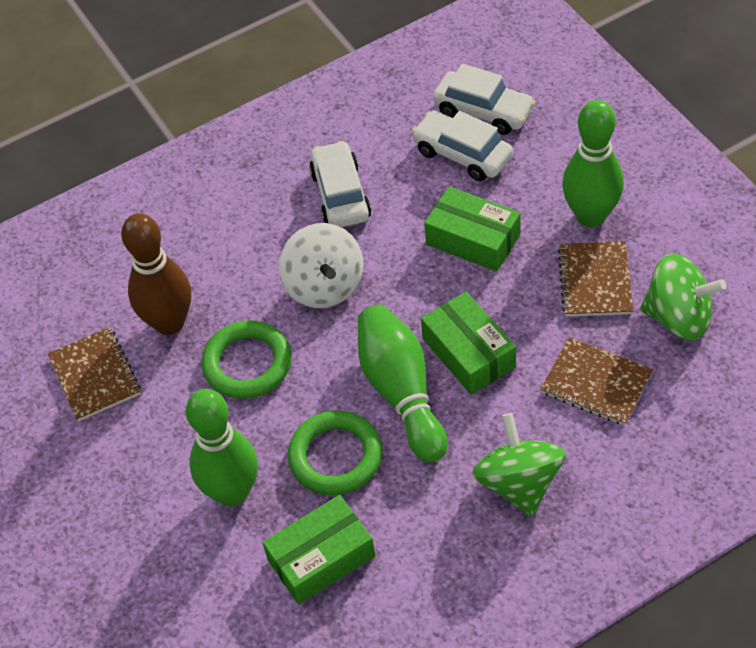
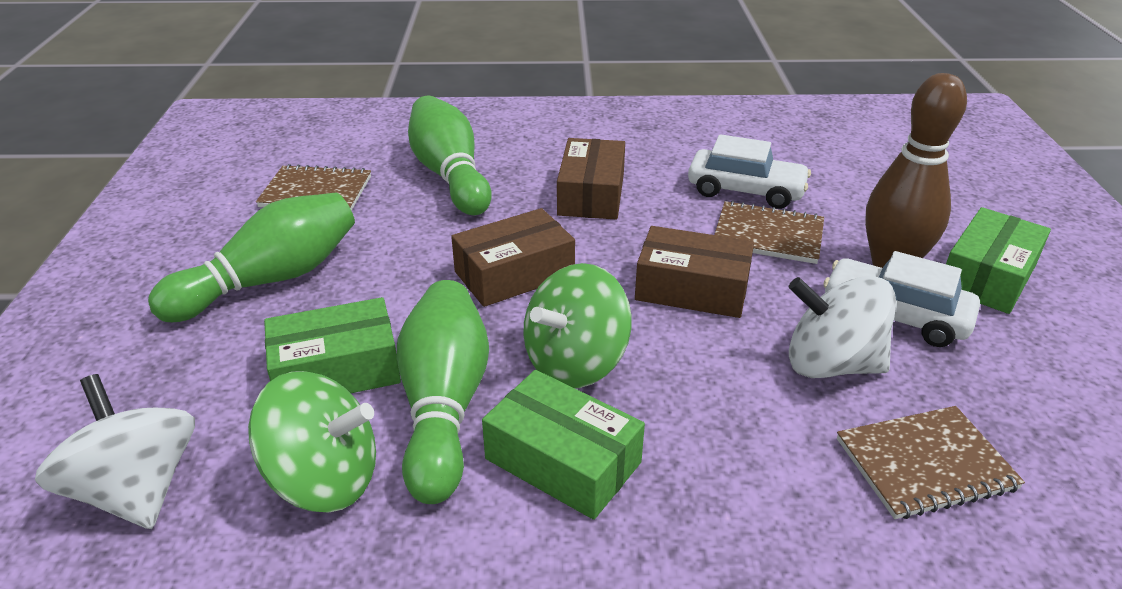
brown box: 0 -> 3
green ring: 2 -> 0
white car: 3 -> 2
white spinning top: 1 -> 2

